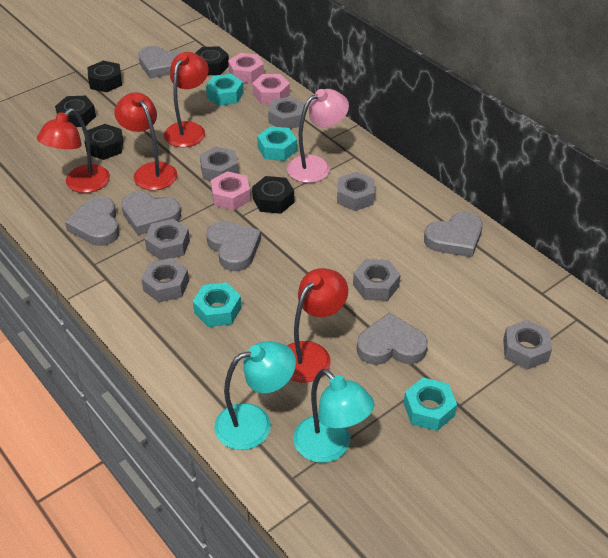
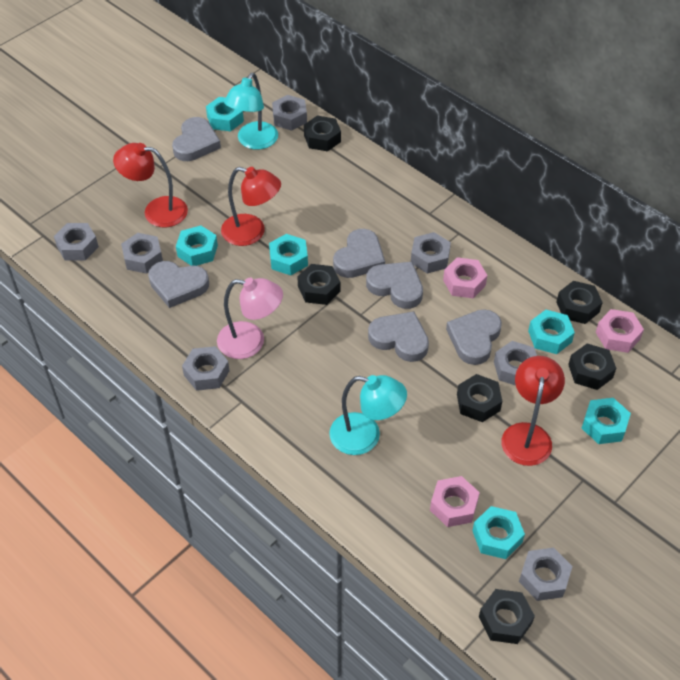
black nut: 5 -> 6
red lamp: 4 -> 3
turquoise nut: 4 -> 6

